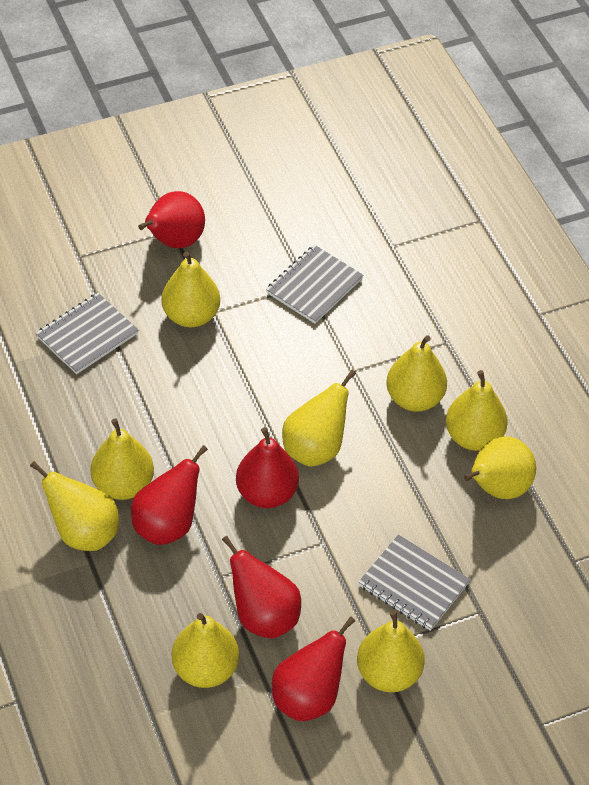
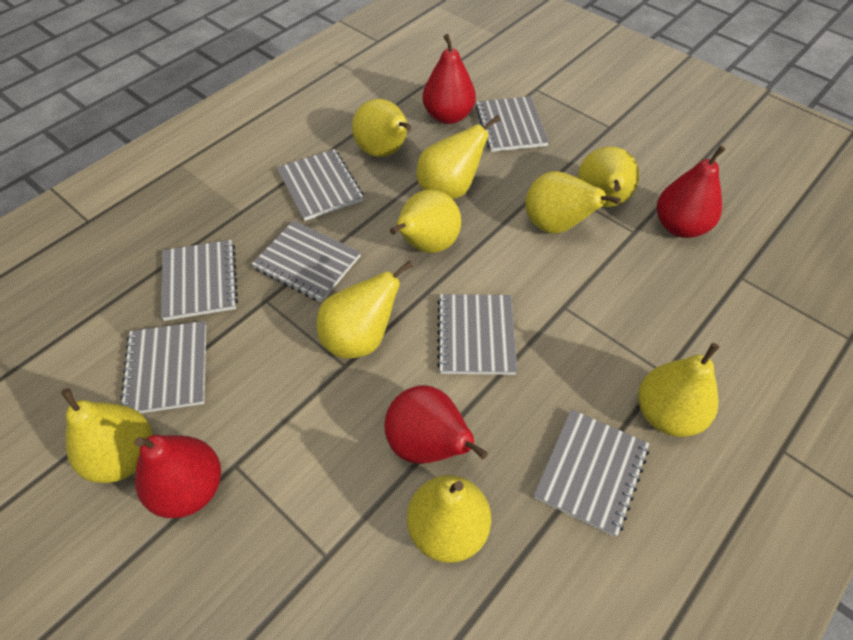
grey notebook: 3 -> 7
red pear: 5 -> 4

